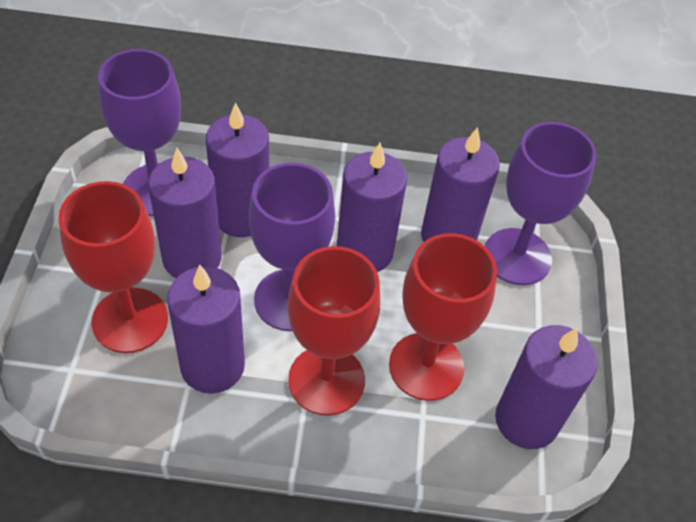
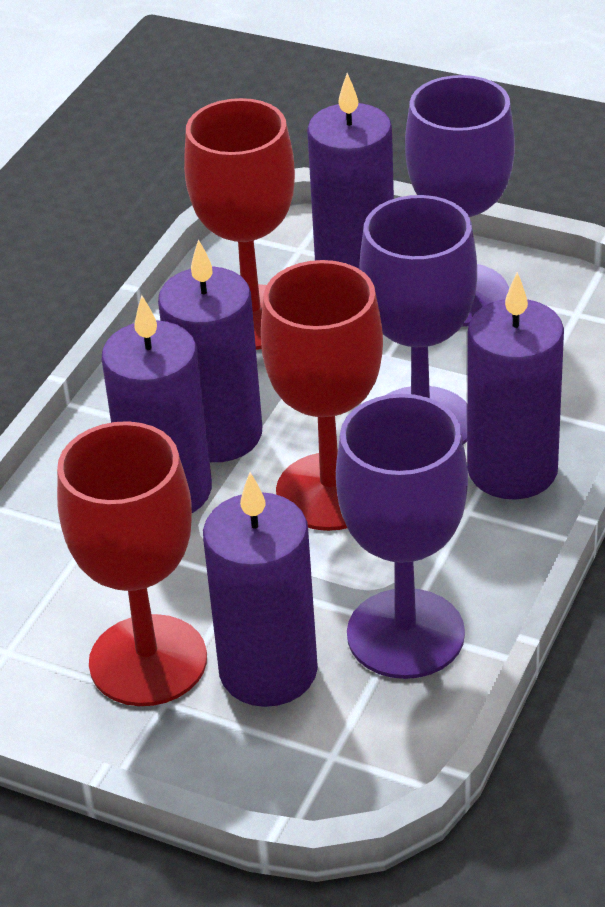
purple candle: 6 -> 5

